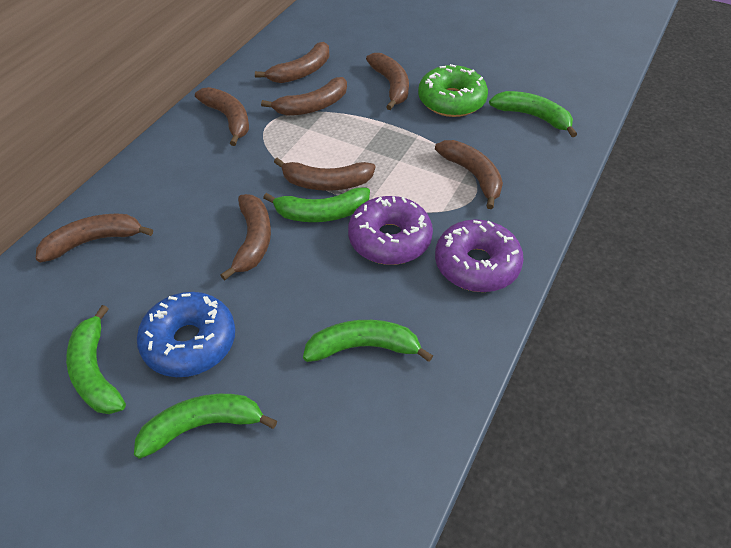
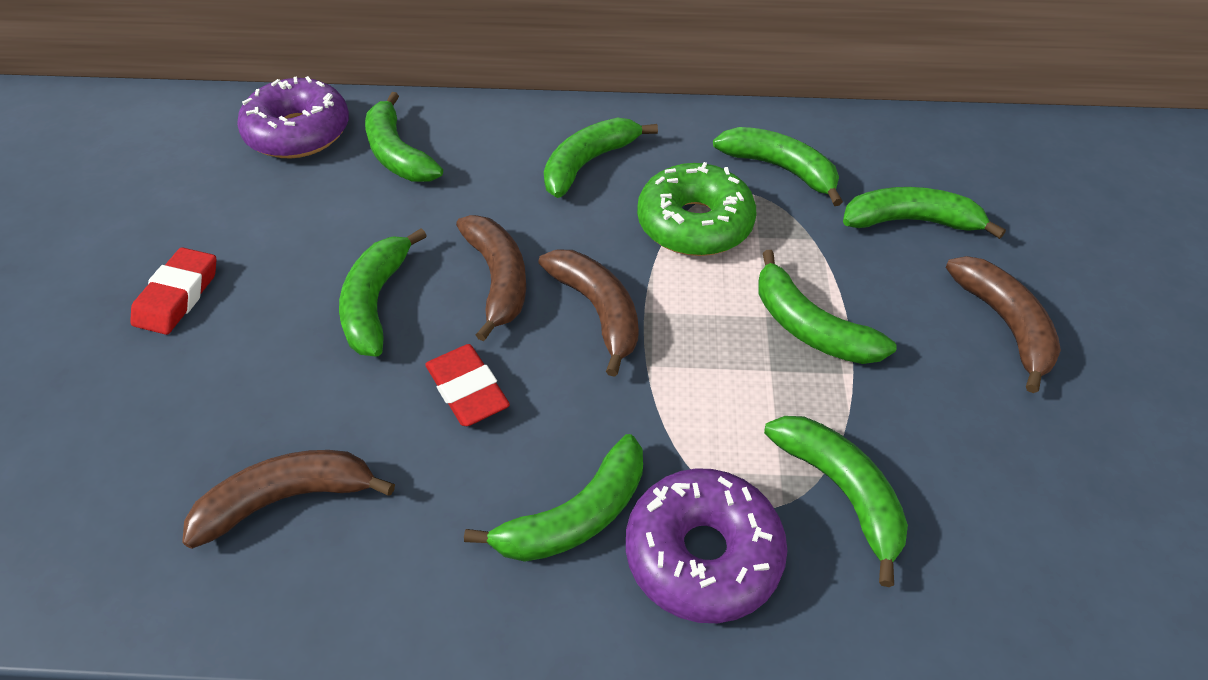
blue donut: 1 -> 0
brown banana: 8 -> 4
green banana: 5 -> 8
red eraser: 0 -> 2

